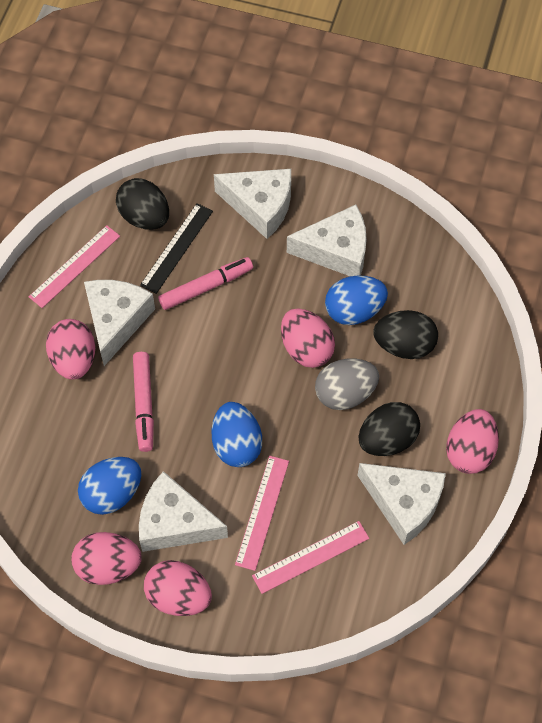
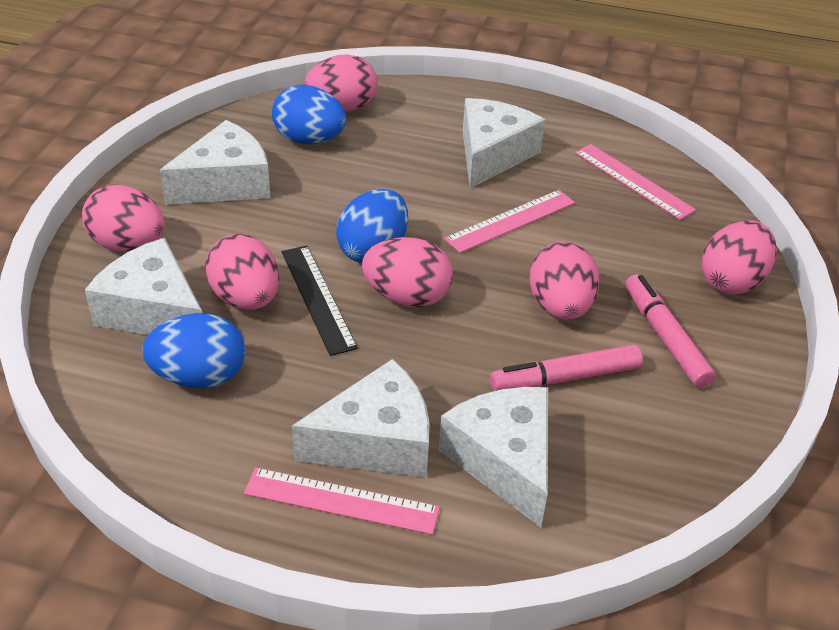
black egg: 3 -> 0
grey egg: 1 -> 0
pink egg: 5 -> 6

